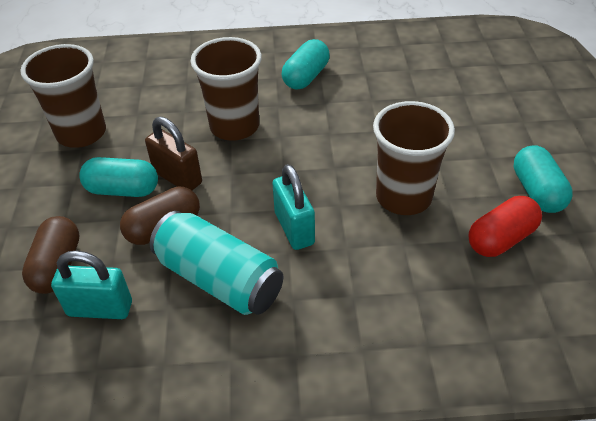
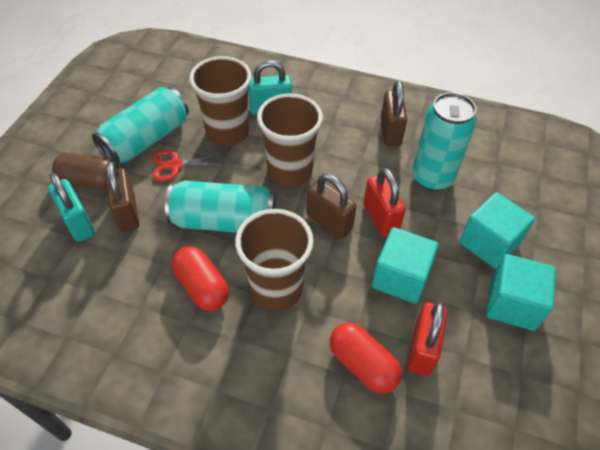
brown capsule: 2 -> 1
brown padlock: 1 -> 3
red capsule: 1 -> 2
red padlock: 0 -> 2
red scissors: 0 -> 1
turquoise can: 1 -> 3
turquoise capsule: 3 -> 0
turquoise cube: 0 -> 3

